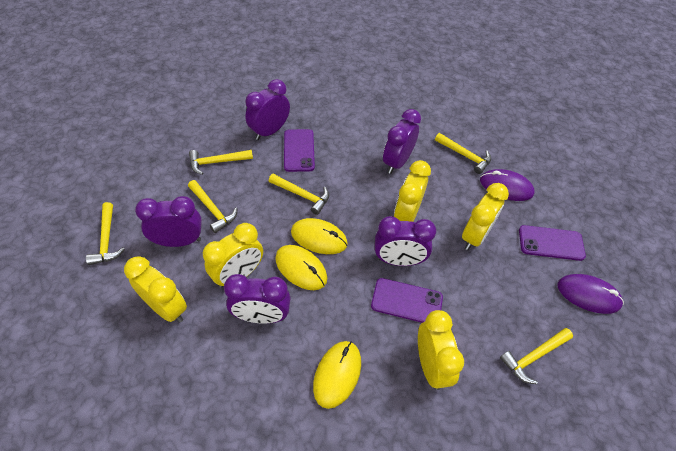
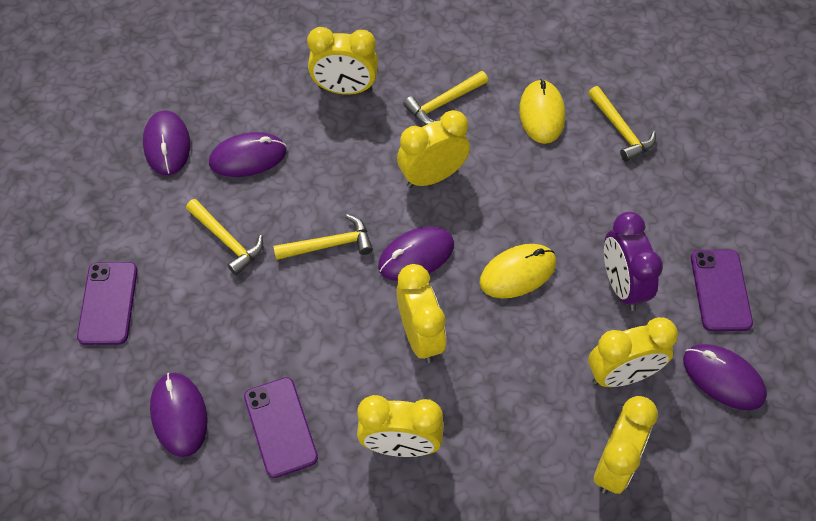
purple clock: 5 -> 1
purple mouse: 2 -> 5
yellow clock: 5 -> 6
yellow hammer: 6 -> 4
yellow mouse: 3 -> 2

